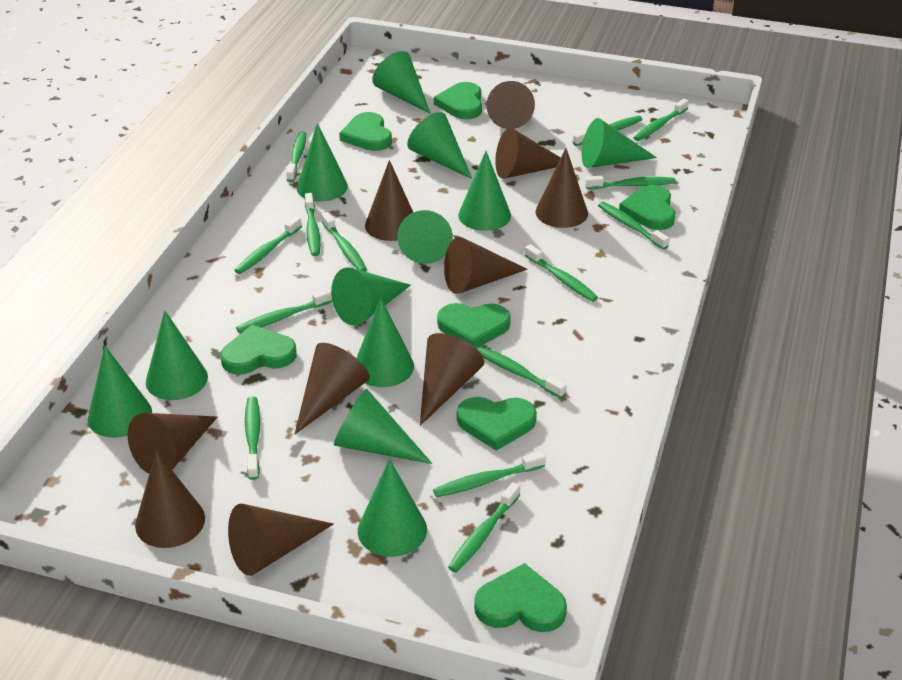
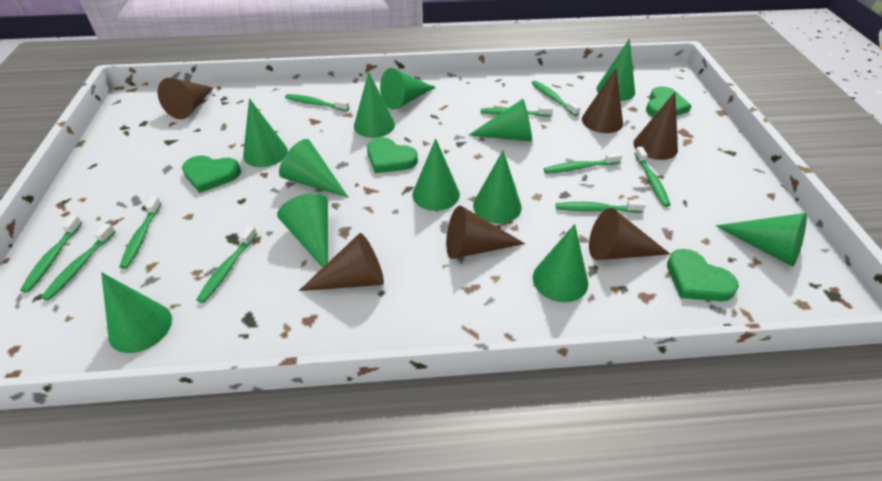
brown cone: 10 -> 6
green heart: 7 -> 4
green toothbrush: 14 -> 10

